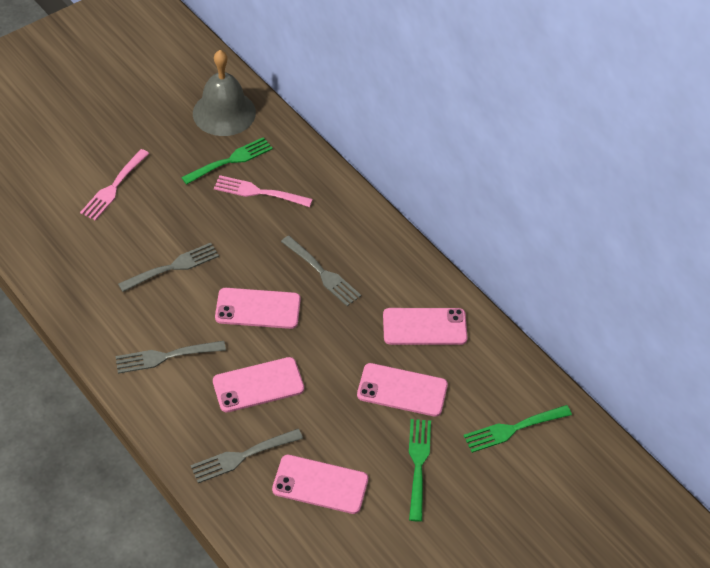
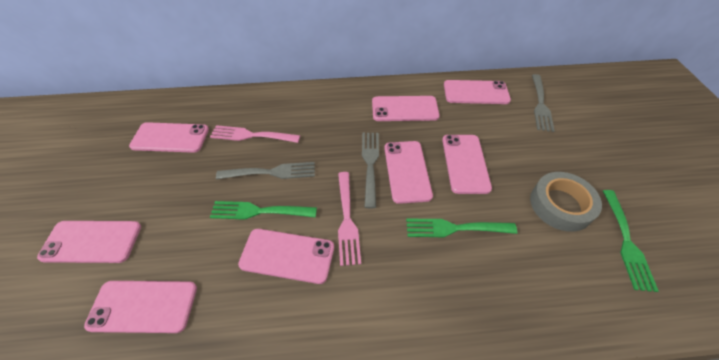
grey bell: 1 -> 0
grey fork: 4 -> 3
grey tape: 0 -> 1
pink phone: 5 -> 8

